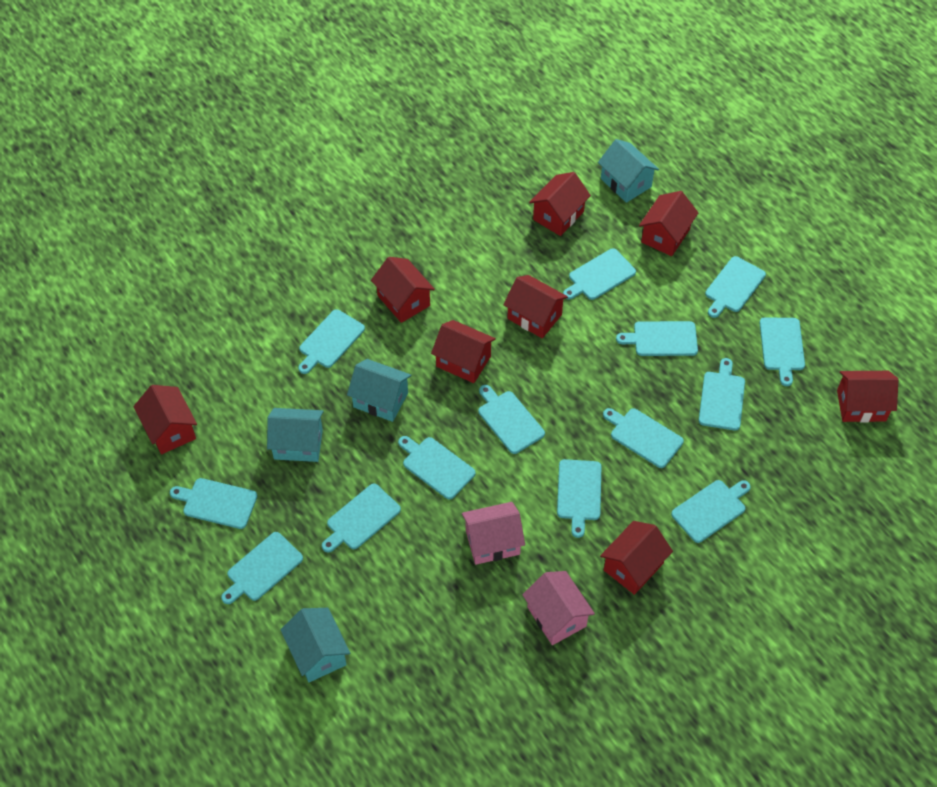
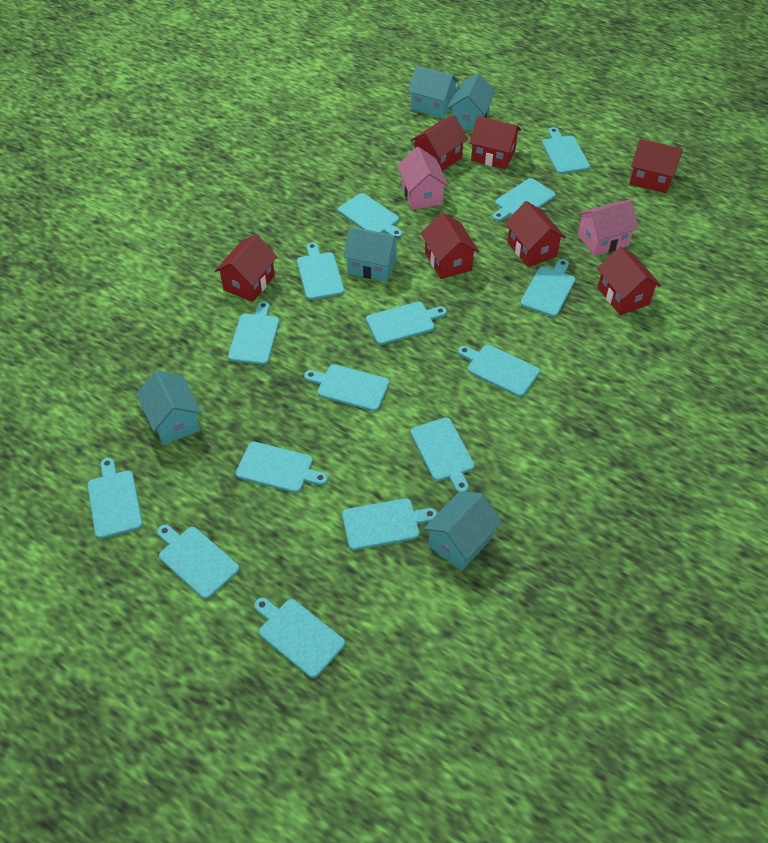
red house: 8 -> 7
turquoise cutting board: 14 -> 15
turquoise house: 4 -> 5

